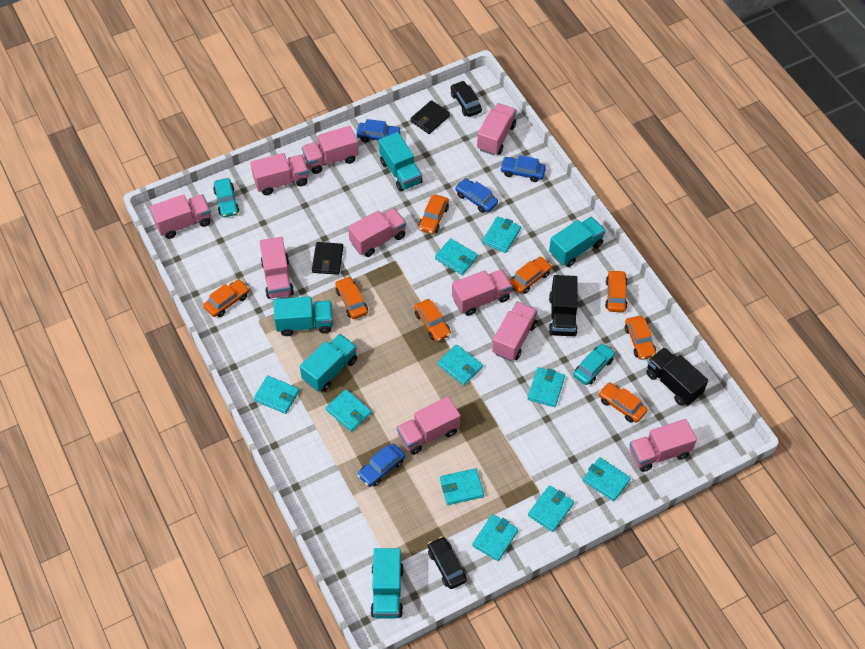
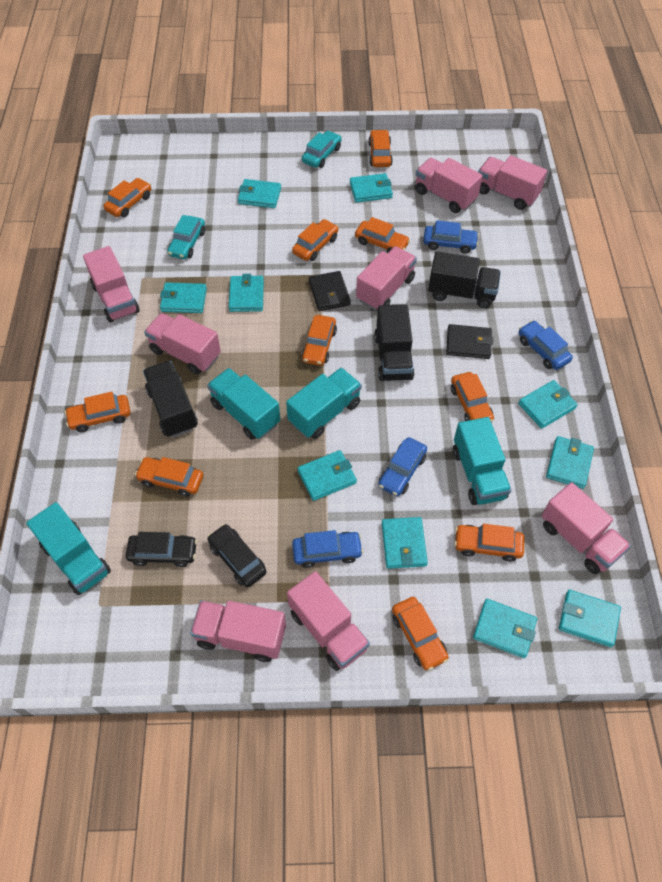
black truck: 2 -> 3
orange car: 8 -> 10
pink truck: 10 -> 8
turquoise truck: 5 -> 4

